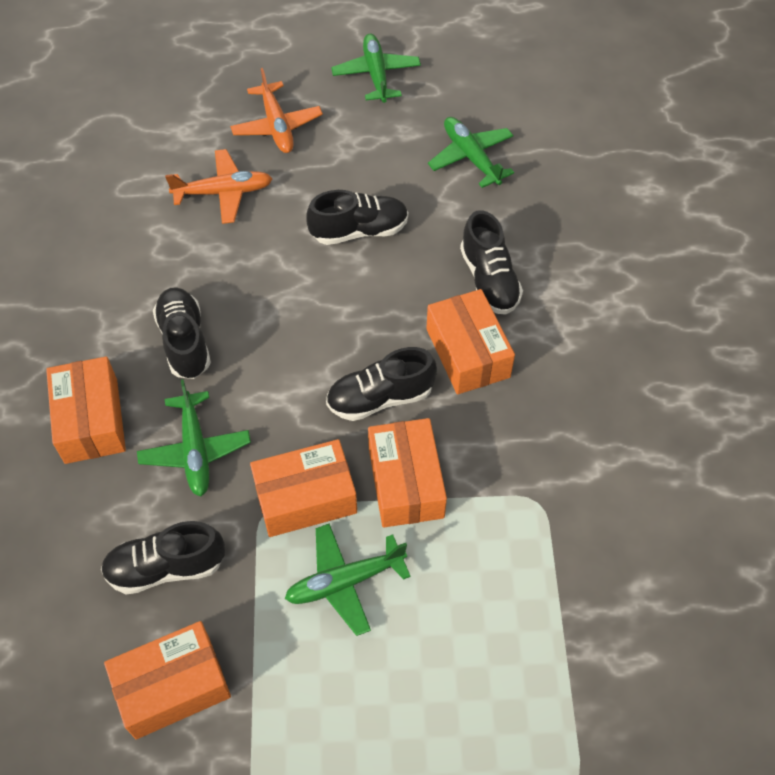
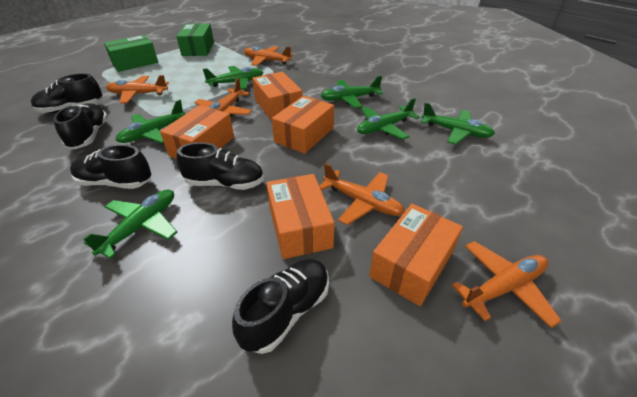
green box: 0 -> 2
green plane: 4 -> 6
orange plane: 2 -> 5

